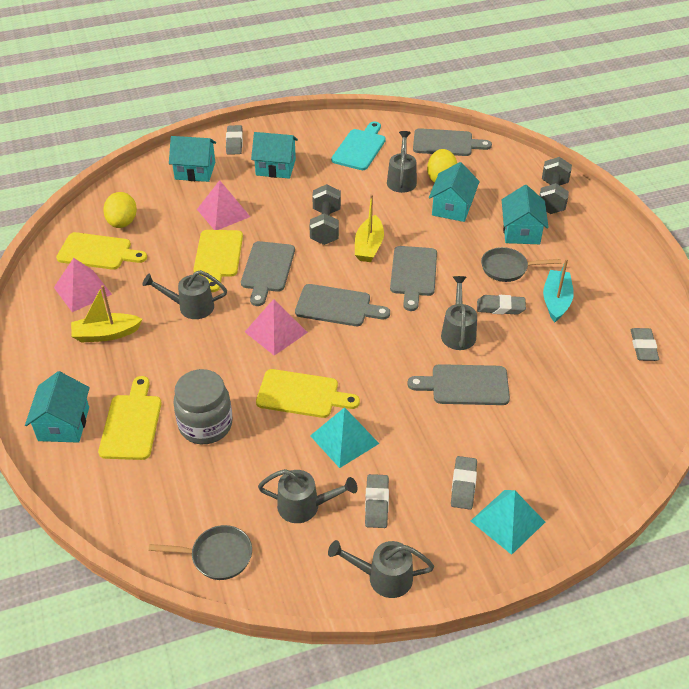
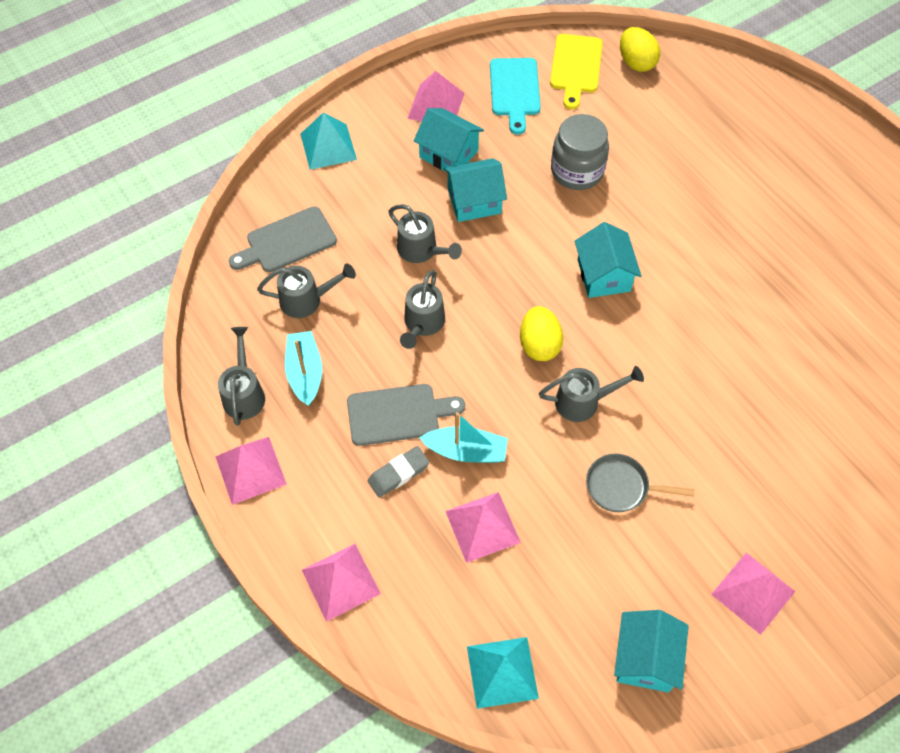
grey cutting board: 5 -> 2
grey dumbbell: 2 -> 0
grey eraser: 5 -> 1
grey pan: 2 -> 1
pink pyramid: 3 -> 5
turquoise boat: 1 -> 2
turquoise house: 5 -> 4
yellow boat: 2 -> 0
yellow cutting board: 4 -> 1

